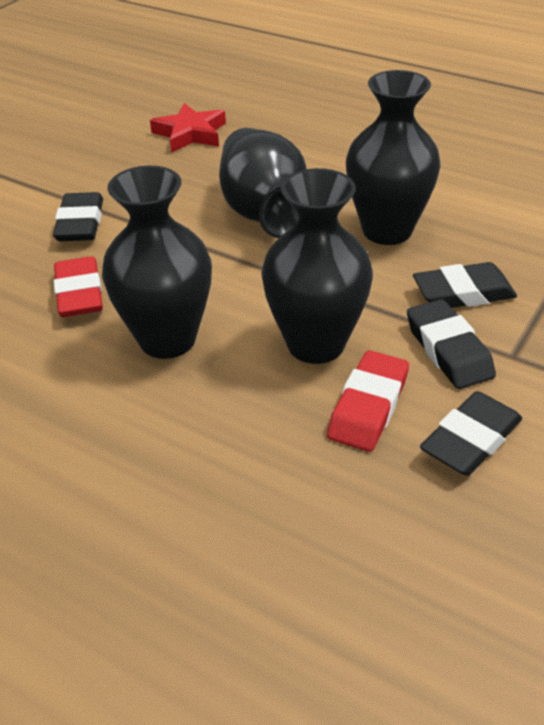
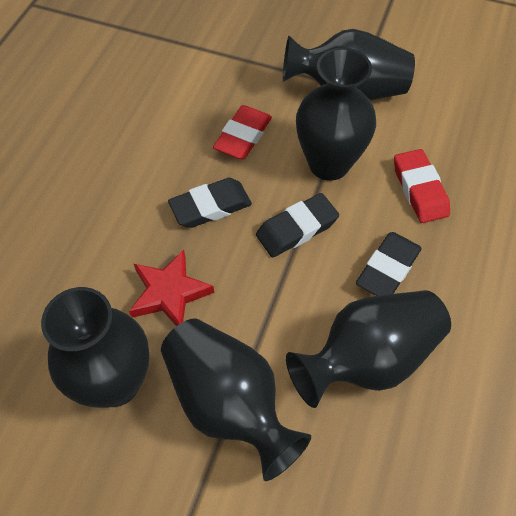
black eraser: 4 -> 3
black vase: 4 -> 5

